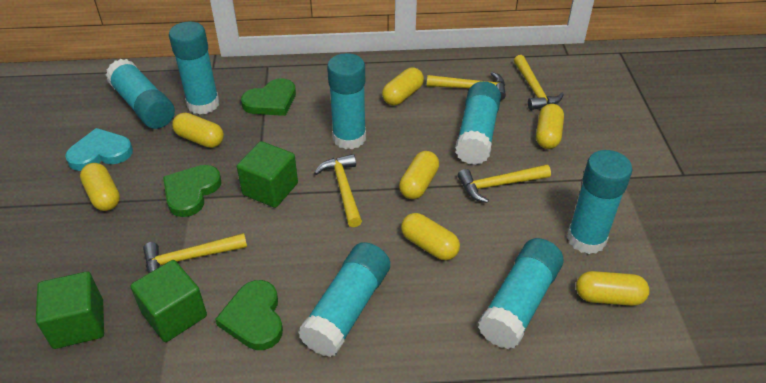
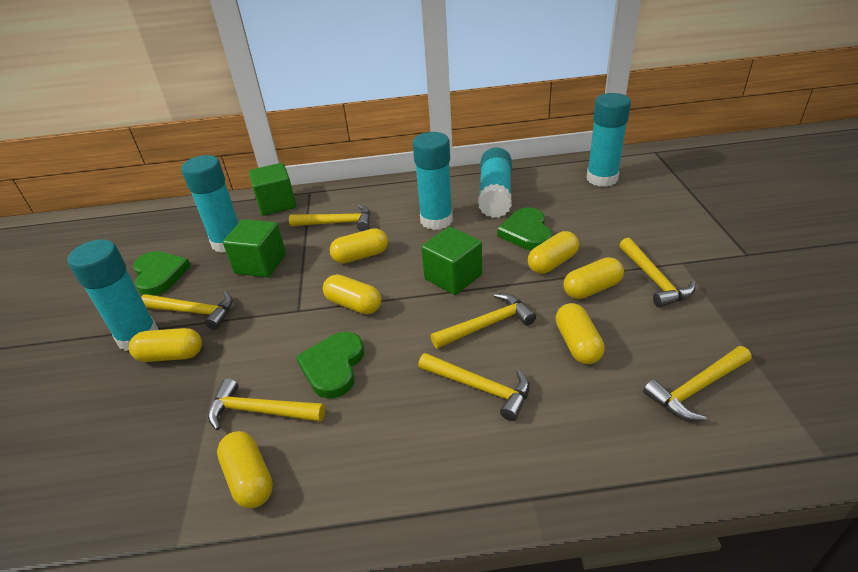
turquoise glue stick: 7 -> 5
turquoise heart: 1 -> 0
yellow hammer: 5 -> 7

